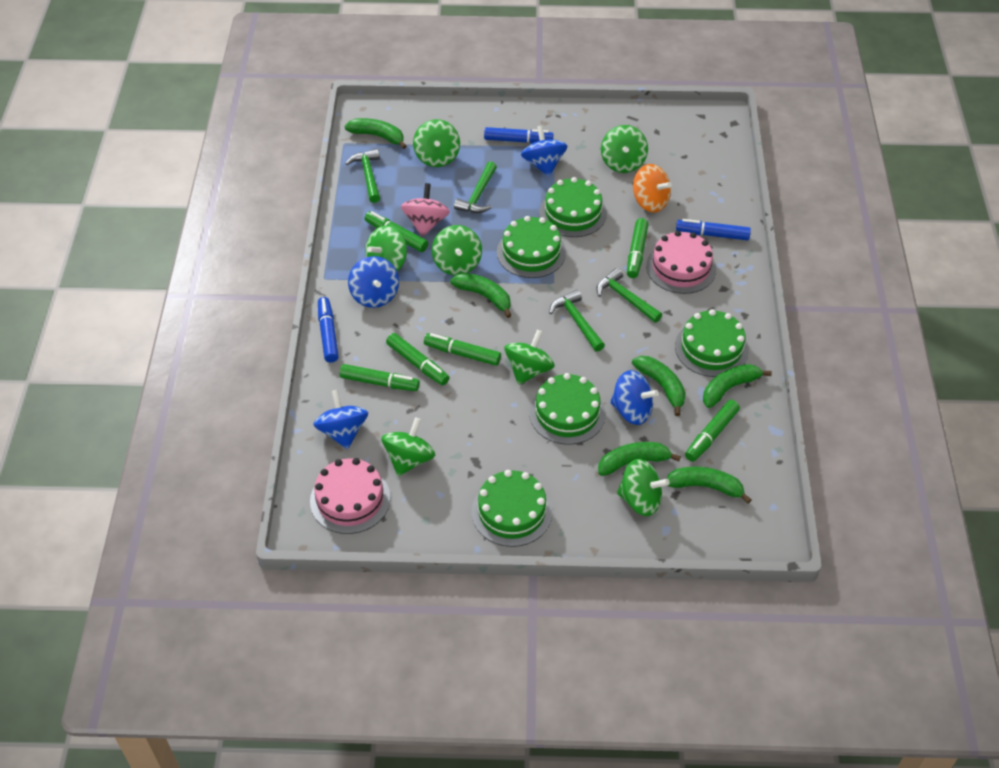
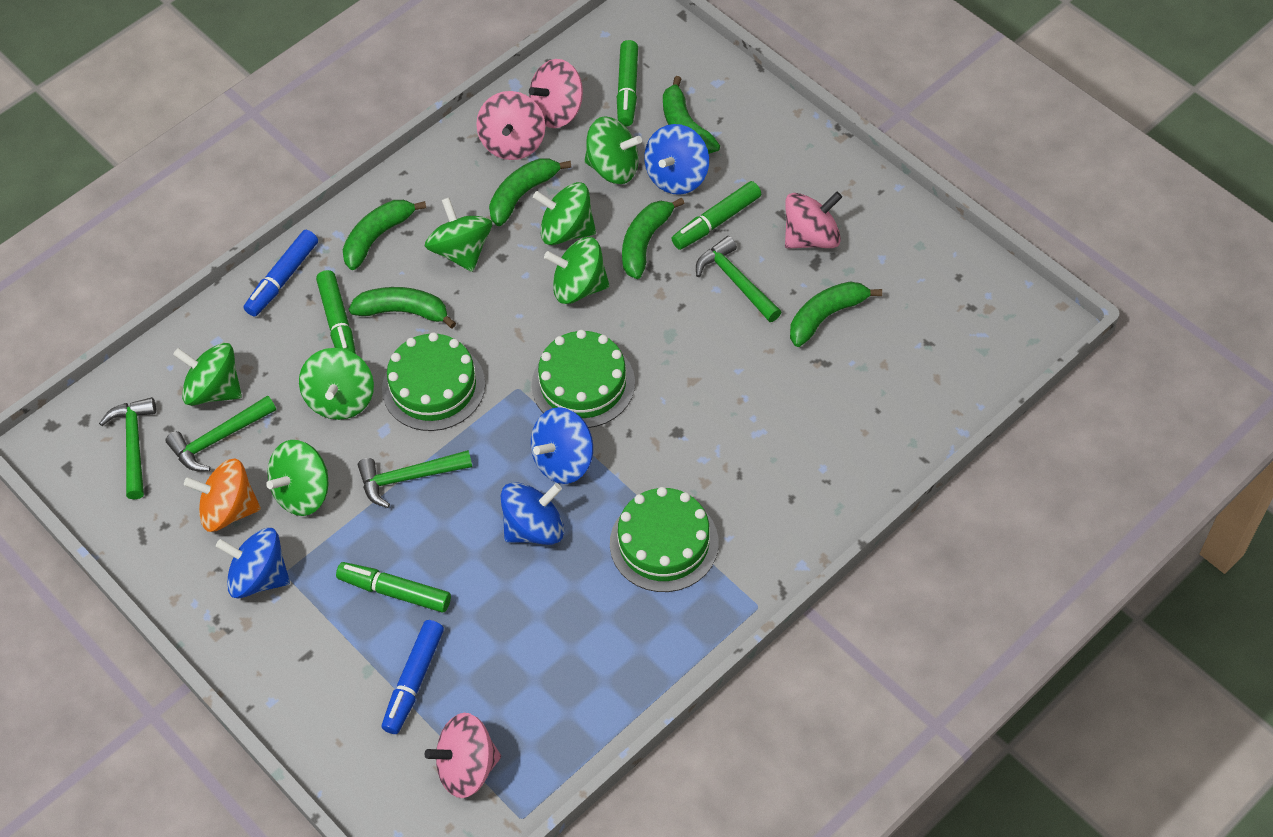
blue marker: 3 -> 2
green cake: 5 -> 3
green marker: 6 -> 4
pink cake: 2 -> 0
pink spinning top: 1 -> 4

